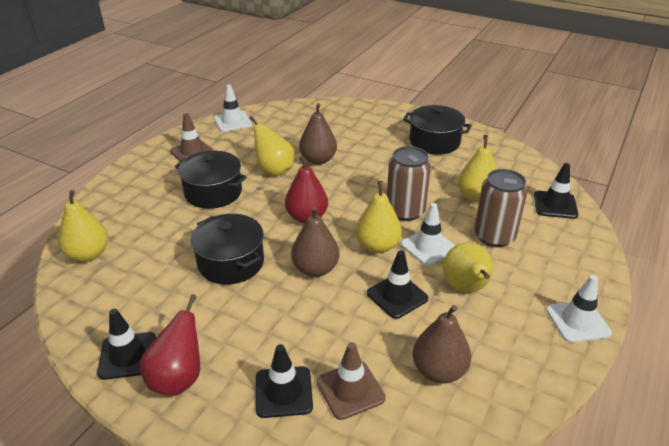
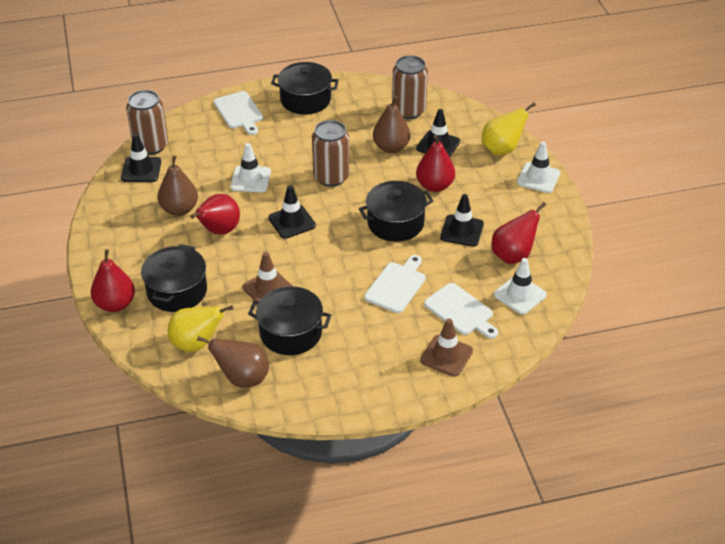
black pot: 3 -> 4
brown can: 2 -> 3
red pear: 2 -> 4
white cutting board: 0 -> 3
yellow pear: 5 -> 2

